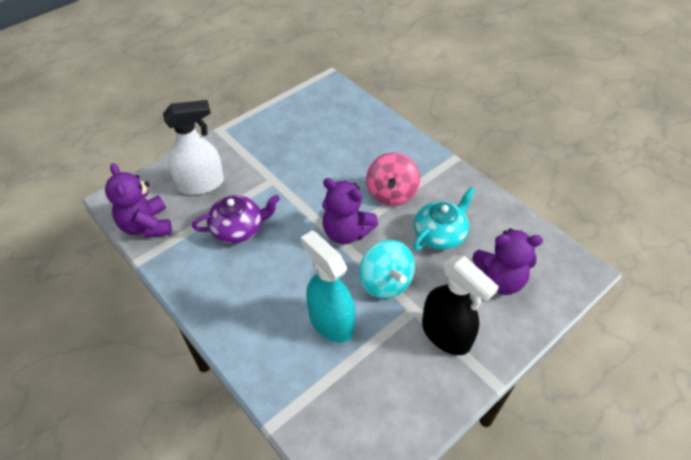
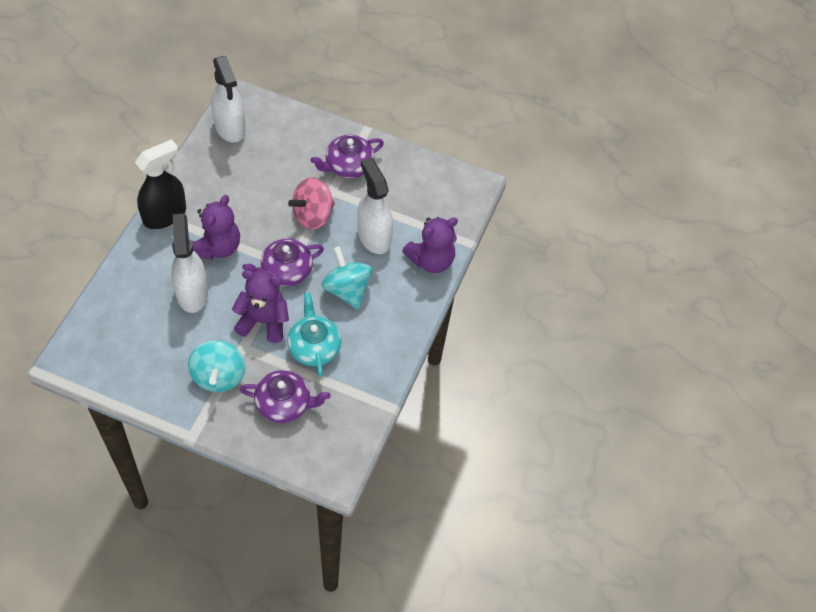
purple teapot: 1 -> 3
turquoise spinning top: 1 -> 2
turquoise spray bottle: 1 -> 0
white spray bottle: 1 -> 3

